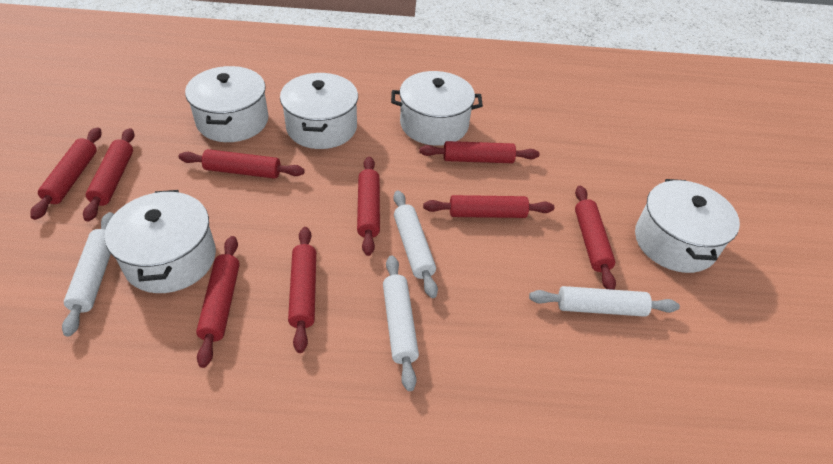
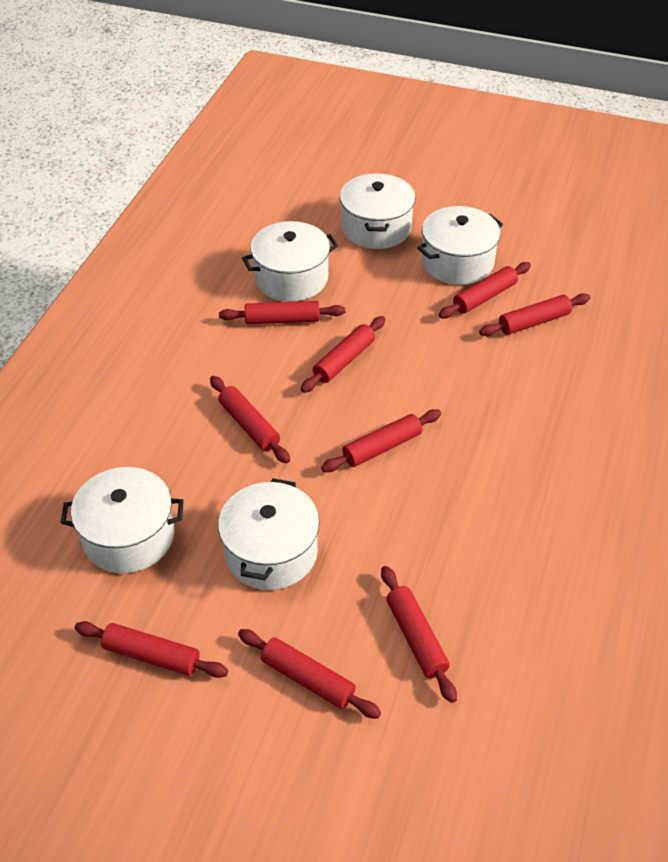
white rolling pin: 4 -> 0

